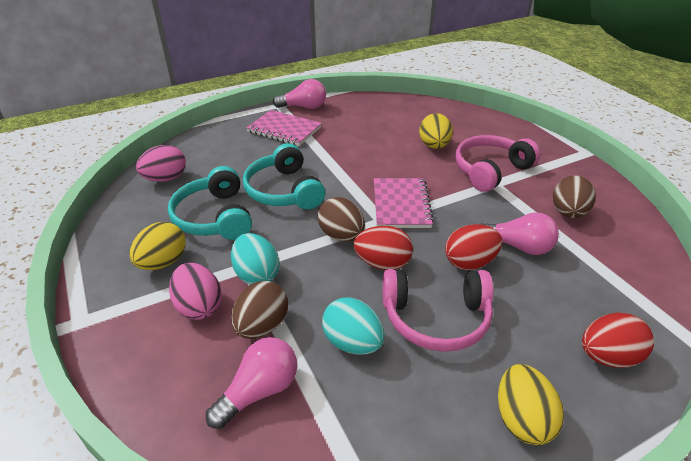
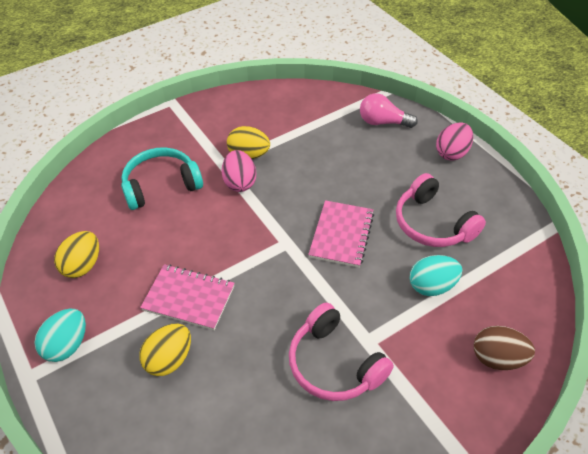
brown egg: 3 -> 1
pink light bulb: 3 -> 1
red egg: 3 -> 0
turquoise headphones: 2 -> 1

